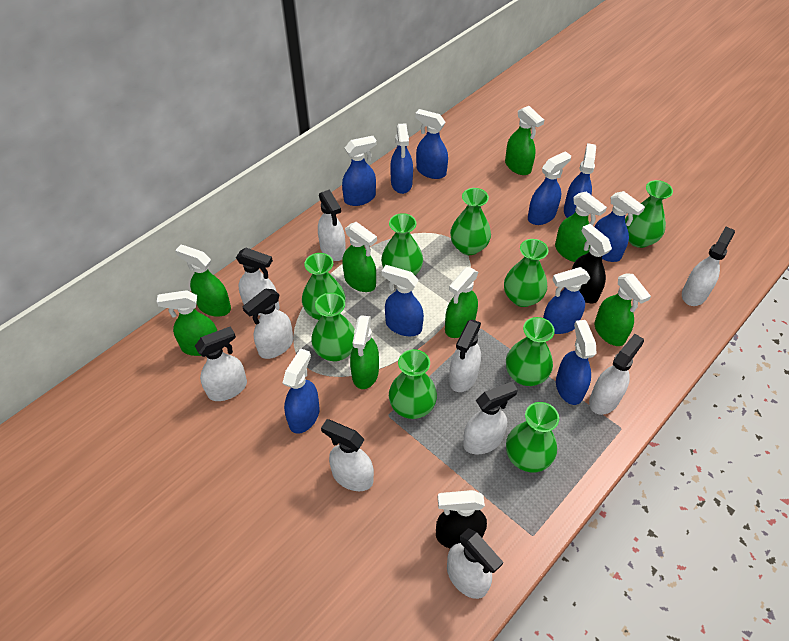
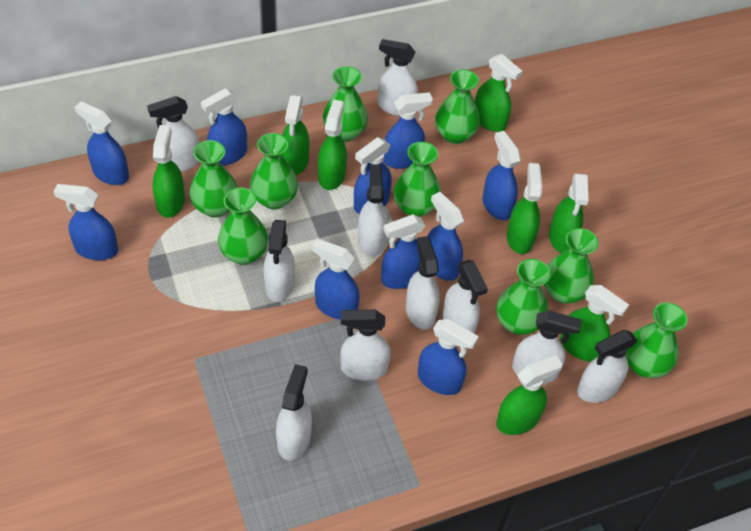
black spray bottle: 2 -> 0

